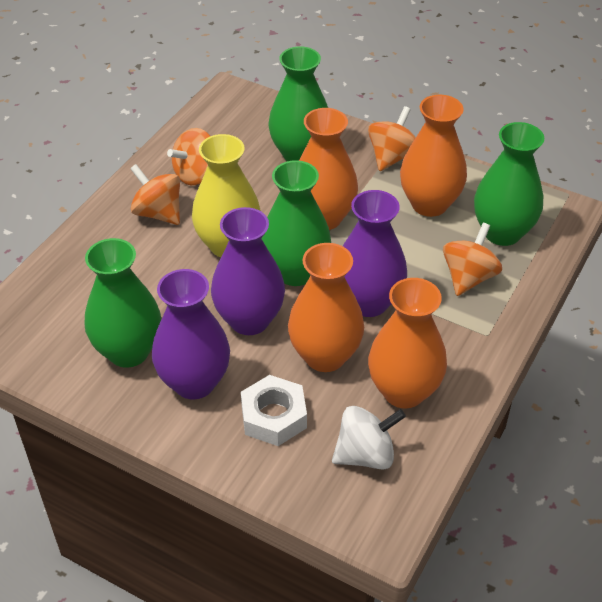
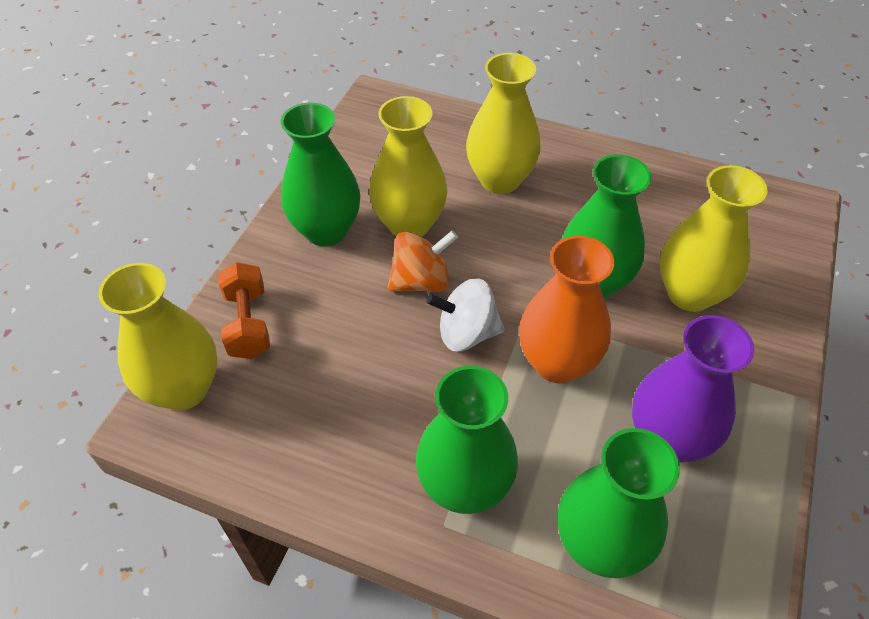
orange dumbbell: 0 -> 1
orange spinning top: 4 -> 1
orange vase: 4 -> 1
purple vase: 3 -> 1
white nut: 1 -> 0
yellow vase: 1 -> 4

